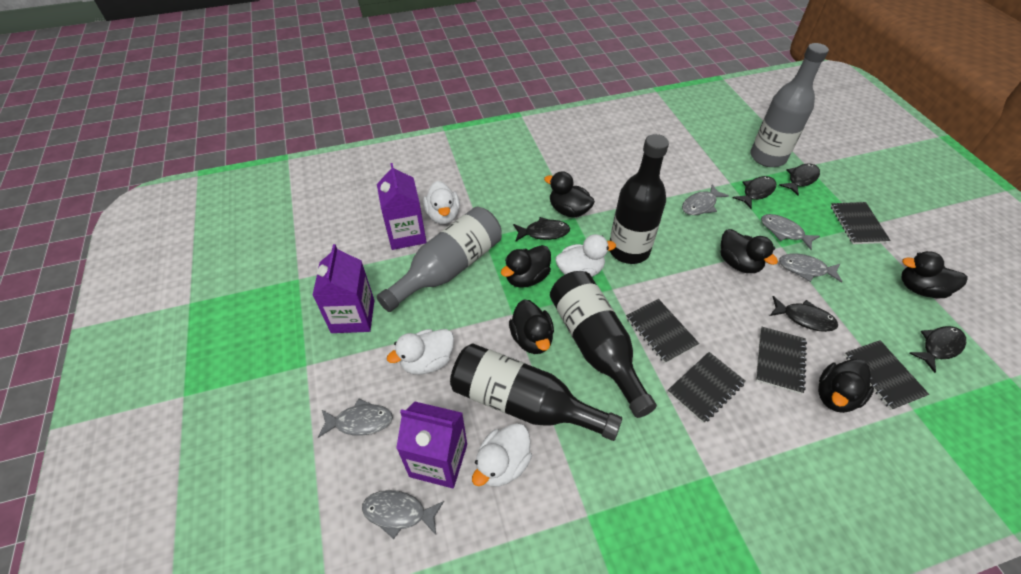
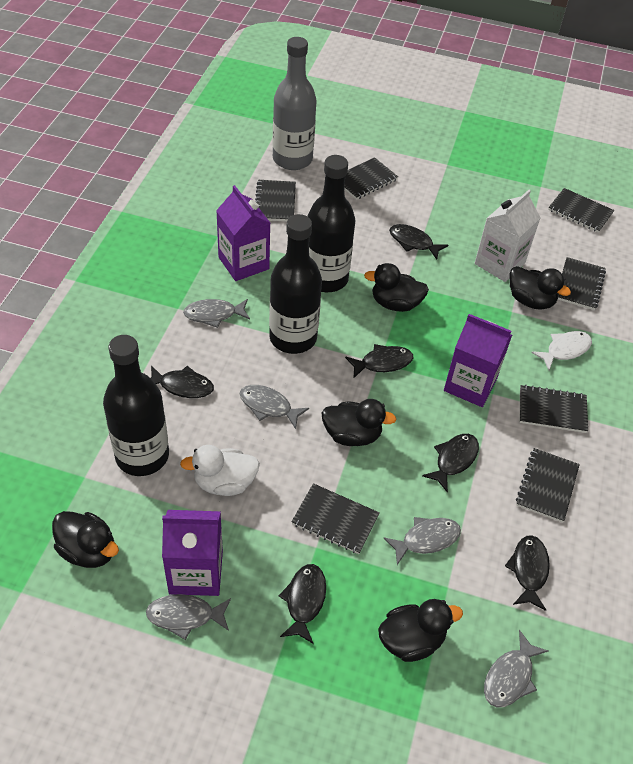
black duck: 6 -> 5
black fish: 5 -> 6
black notebook: 5 -> 7
grey bottle: 2 -> 1
white carton: 0 -> 1
white duck: 4 -> 1
white fish: 0 -> 1

